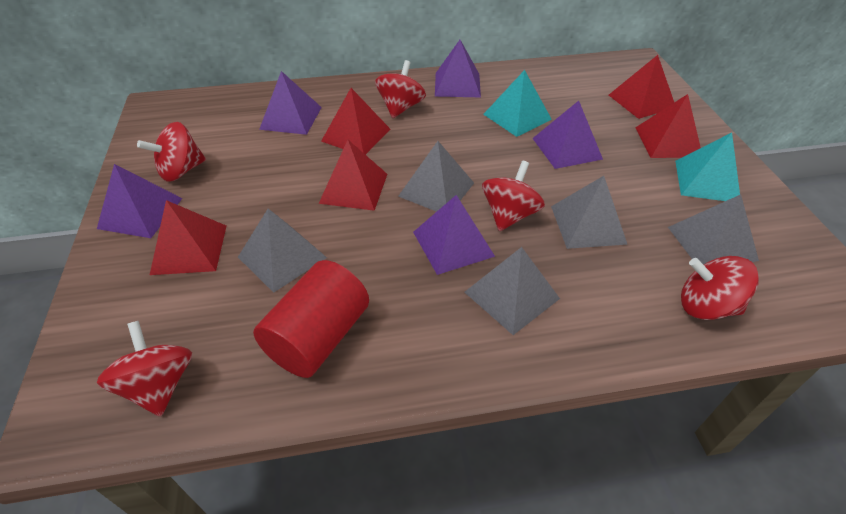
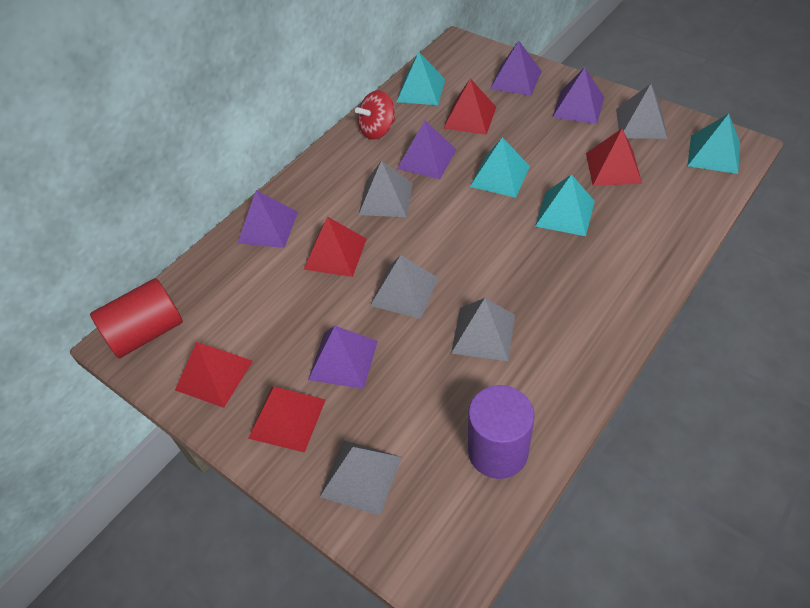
purple cylinder: 0 -> 1
red spinning top: 5 -> 1
turquoise pyramid: 2 -> 4

